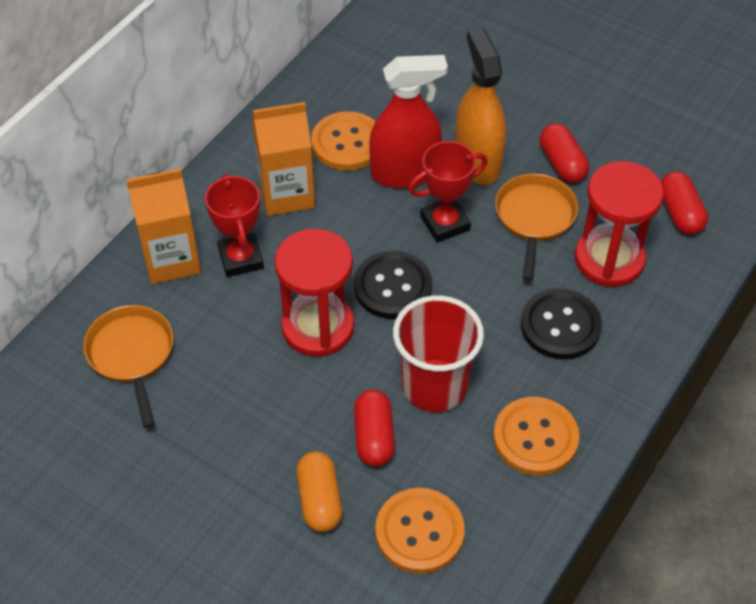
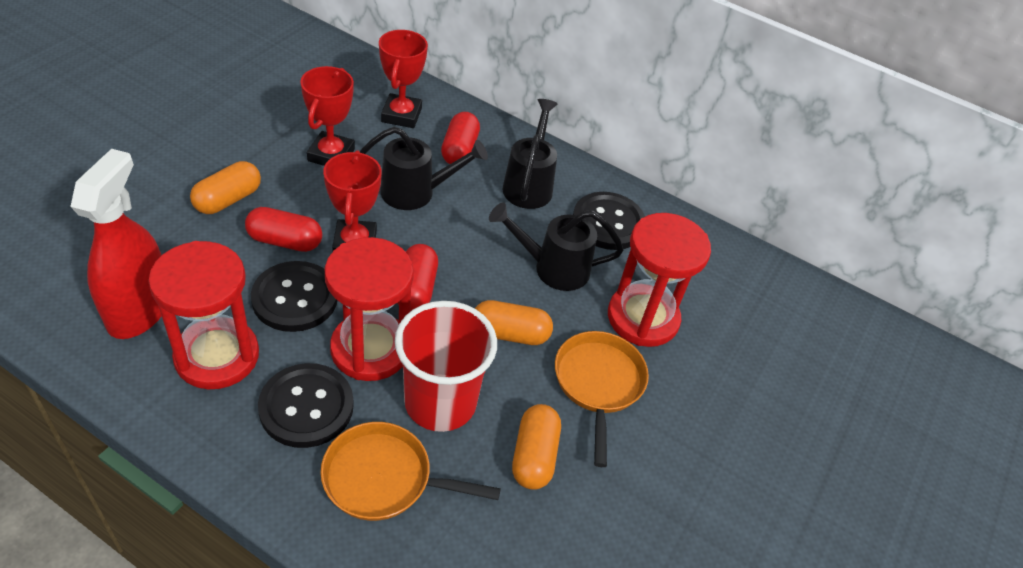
black button: 2 -> 3
black watering can: 0 -> 3
orange button: 3 -> 0
orange capsule: 1 -> 3
orange carton: 2 -> 0
orange spray bottle: 1 -> 0
red hourglass: 2 -> 3
red trophy: 2 -> 3

